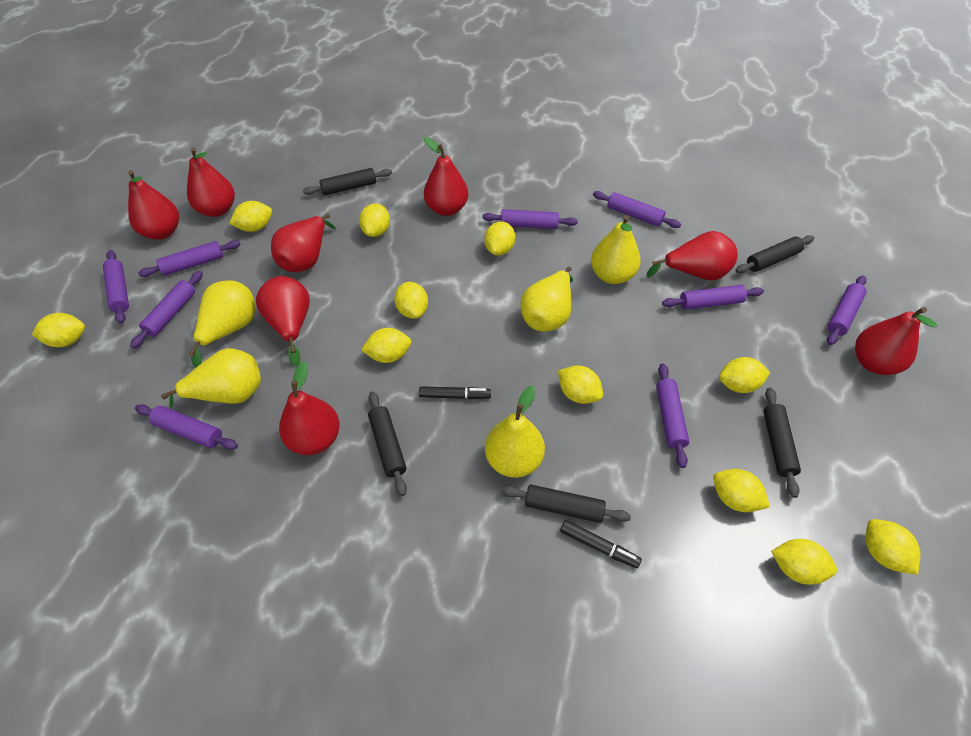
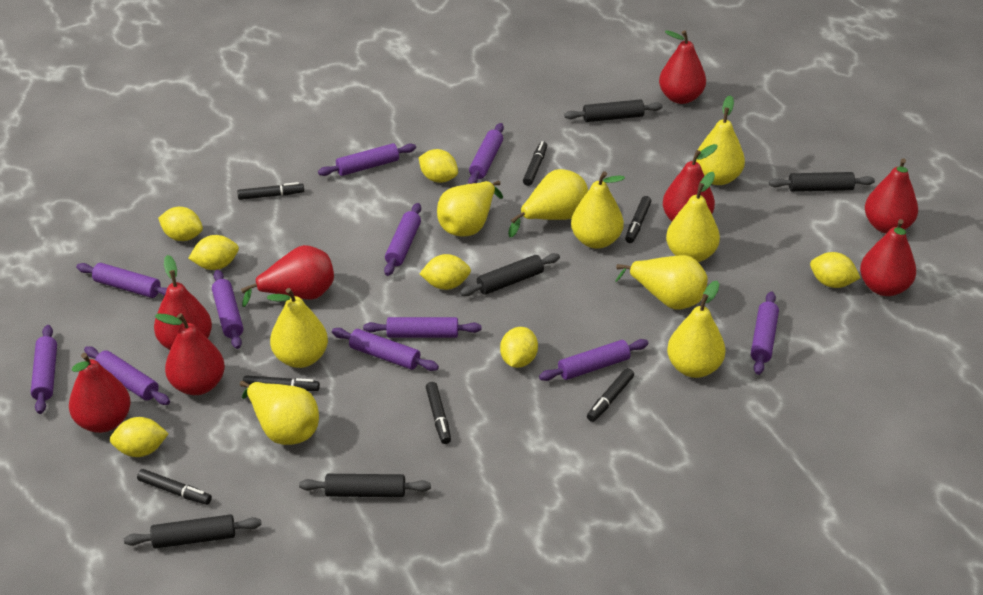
black marker: 2 -> 7
purple rolling pin: 9 -> 11
yellow lemon: 11 -> 7
yellow pear: 5 -> 9

